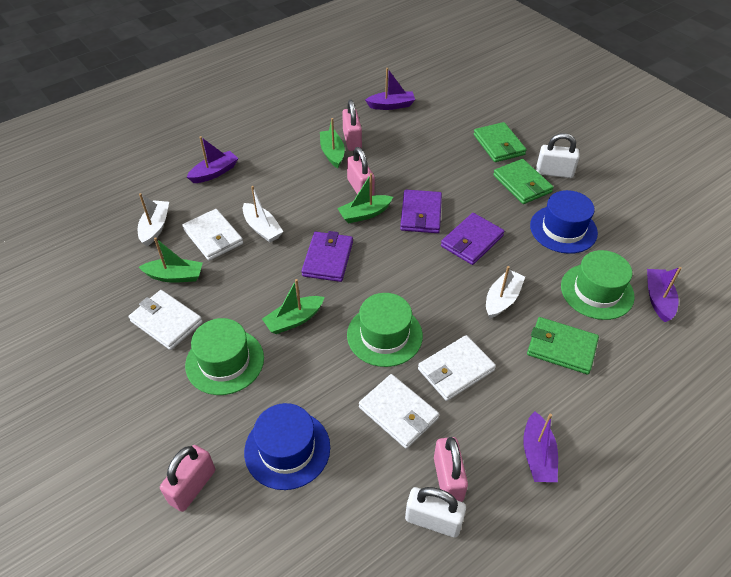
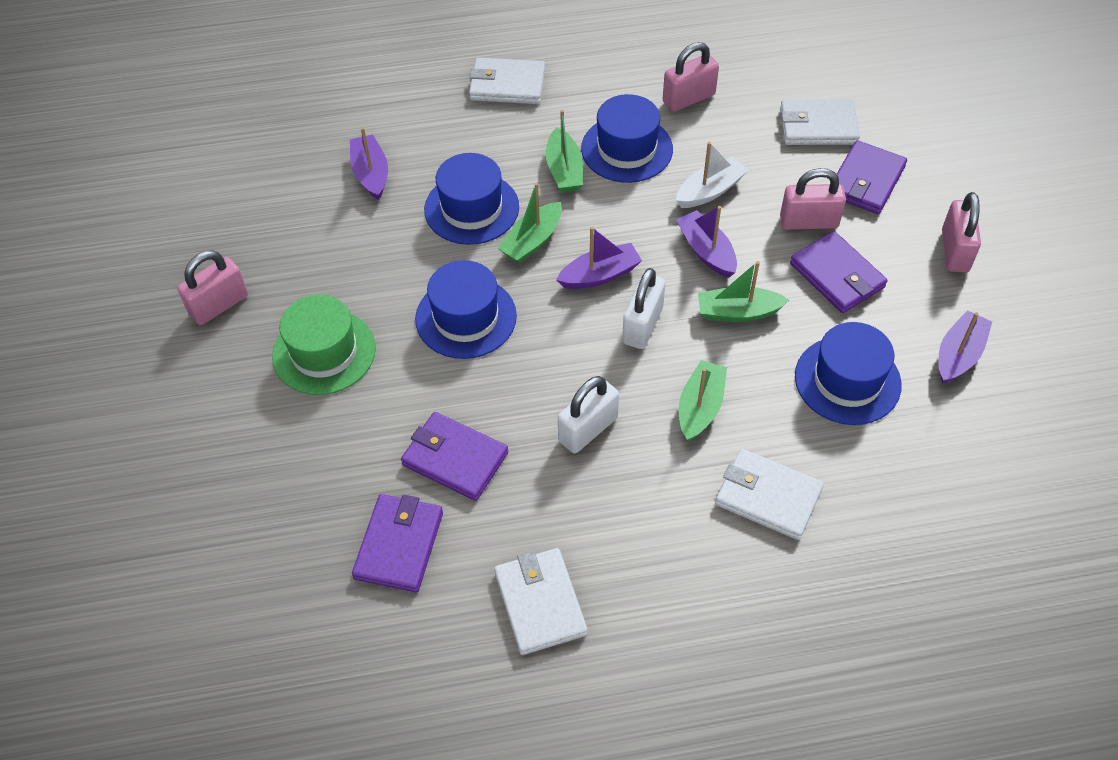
blue hat: 2 -> 4
green hat: 3 -> 1
green wallet: 3 -> 0
purple wallet: 3 -> 4
white boat: 3 -> 1

